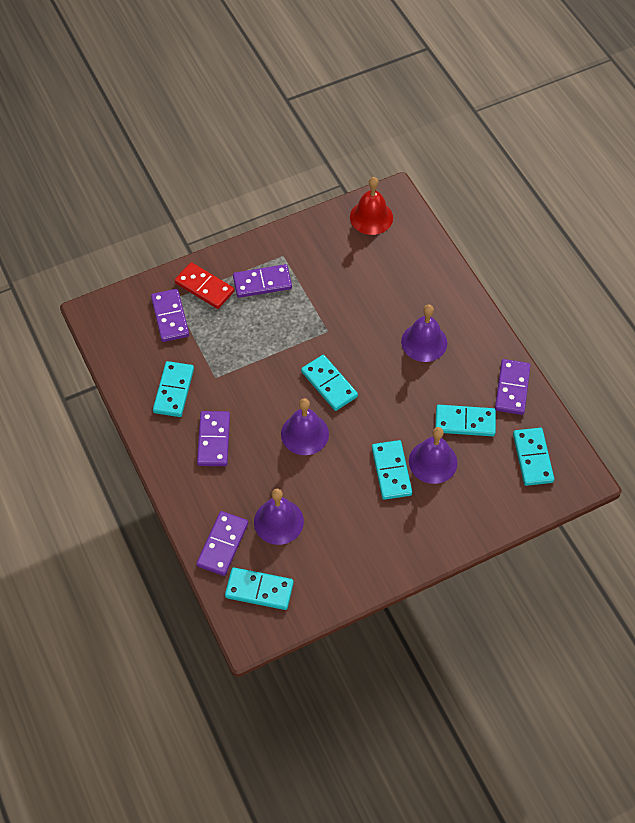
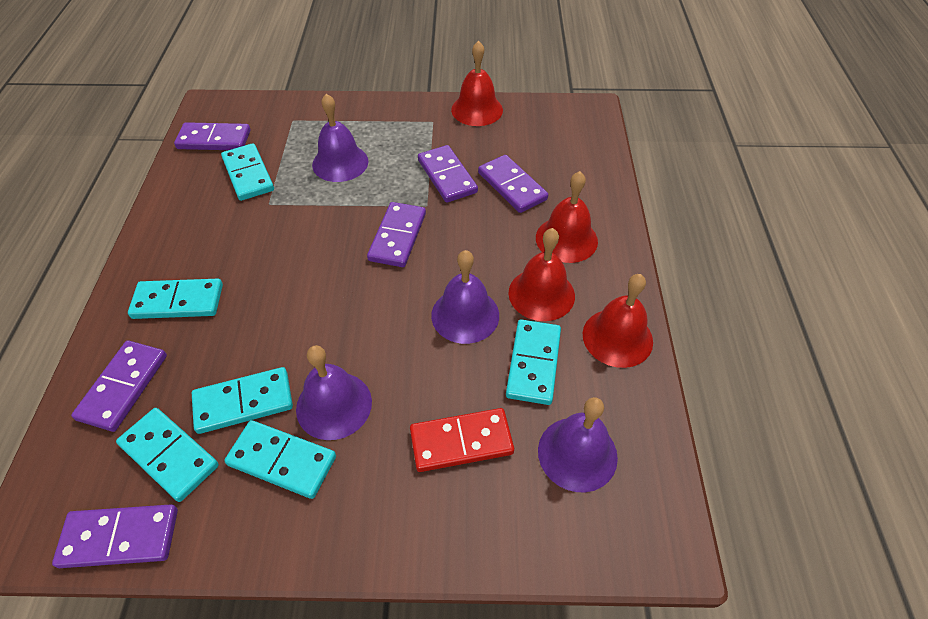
purple domino: 5 -> 6
red bell: 1 -> 4

